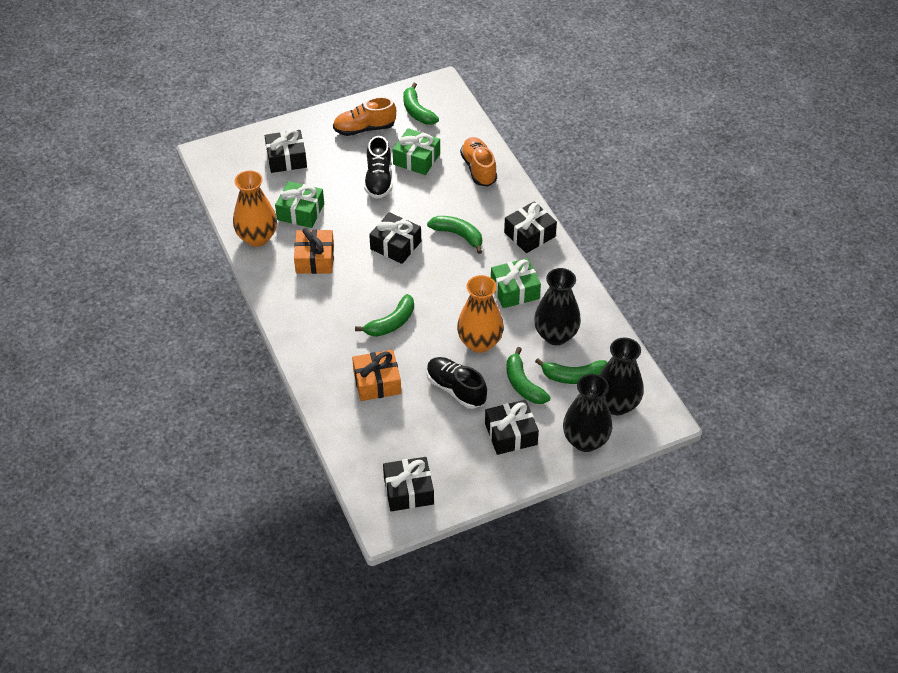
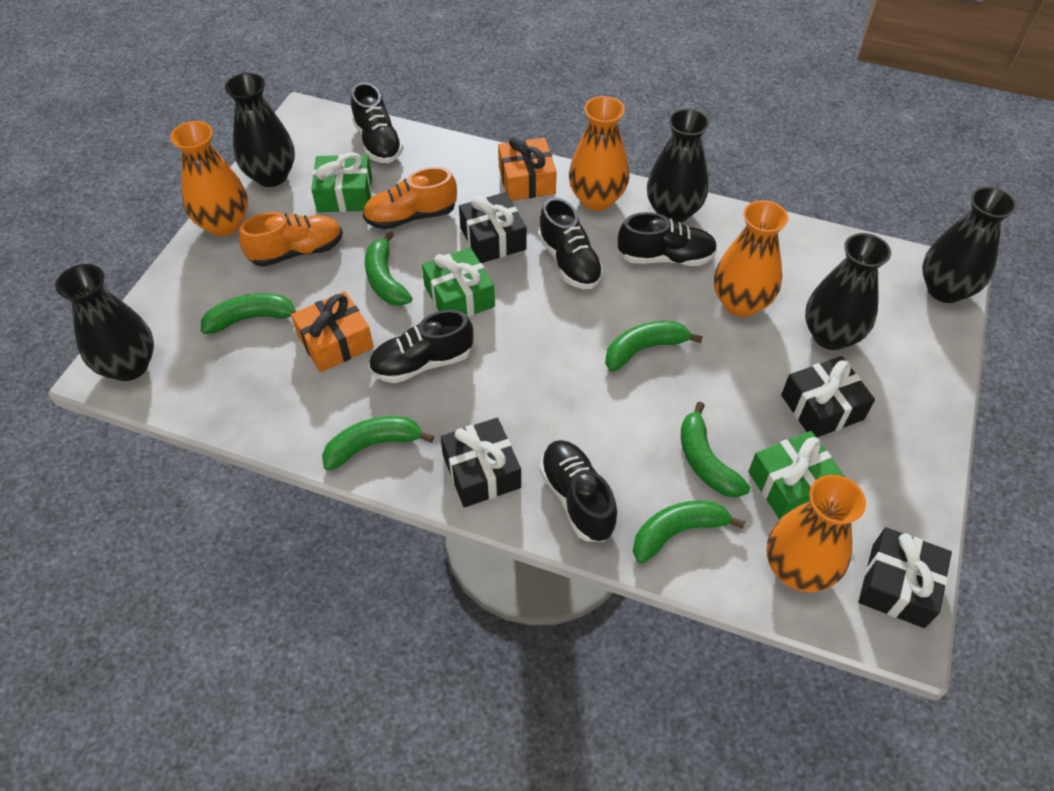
black gift: 5 -> 4
black shoe: 2 -> 5
black vase: 3 -> 5
green banana: 5 -> 6
orange vase: 2 -> 4

